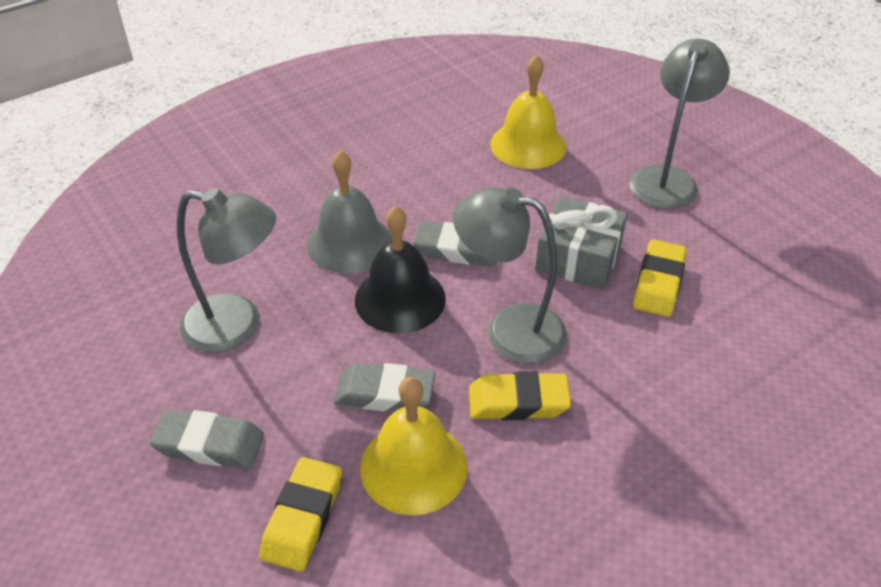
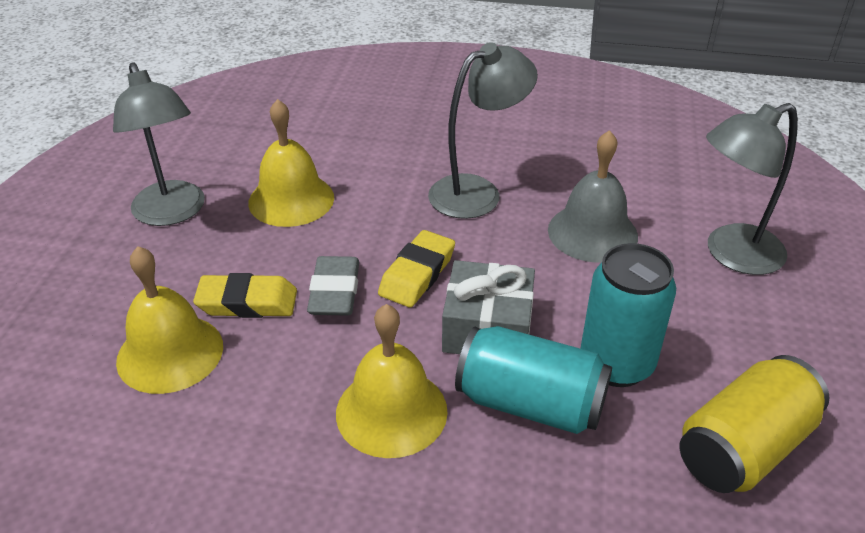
black bell: 1 -> 0
grey eraser: 3 -> 1
turquoise can: 0 -> 2
yellow bell: 2 -> 3
yellow can: 0 -> 1
yellow eraser: 3 -> 2

